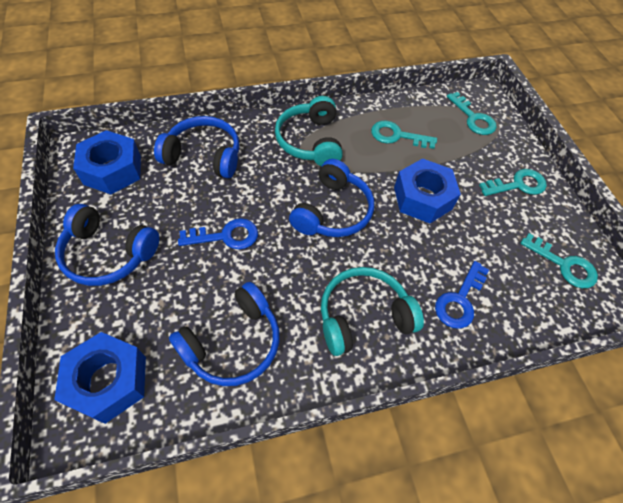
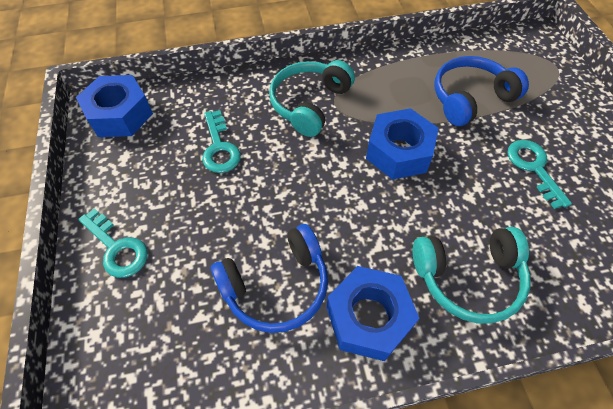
blue headphones: 4 -> 2
blue key: 2 -> 0
turquoise key: 4 -> 3

